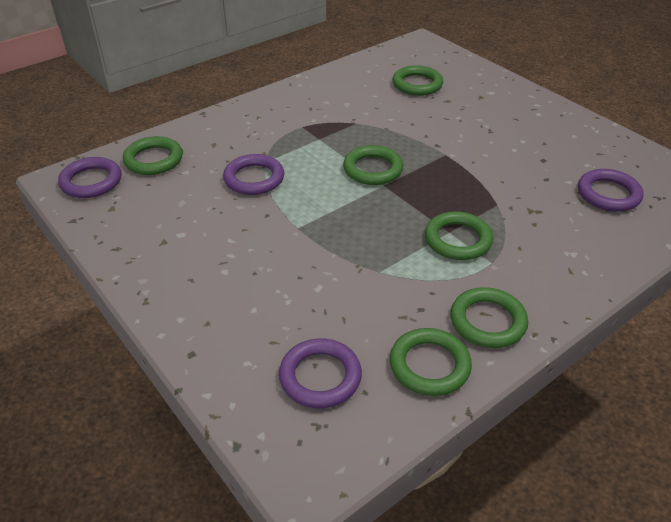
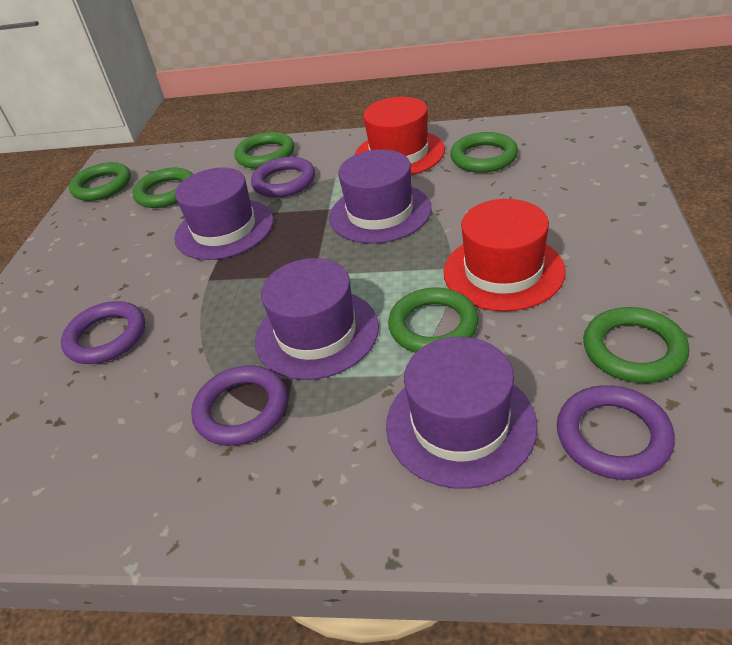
purple hat: 0 -> 4
red hat: 0 -> 2

